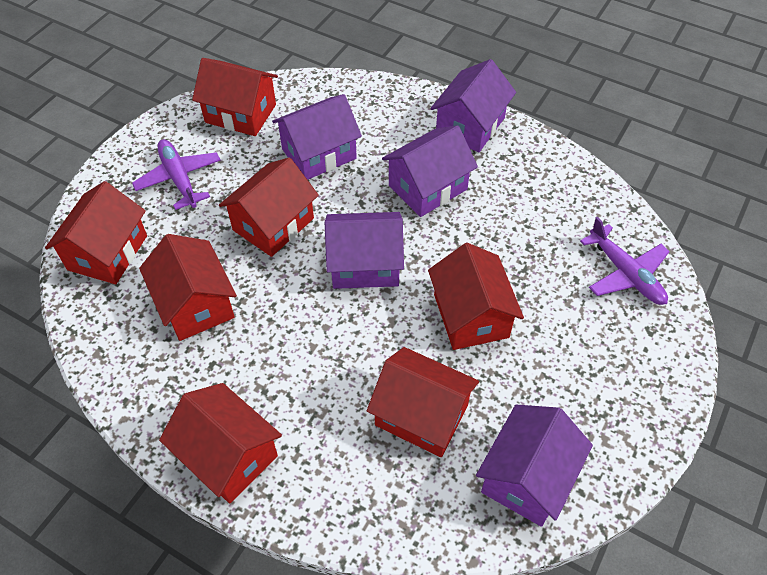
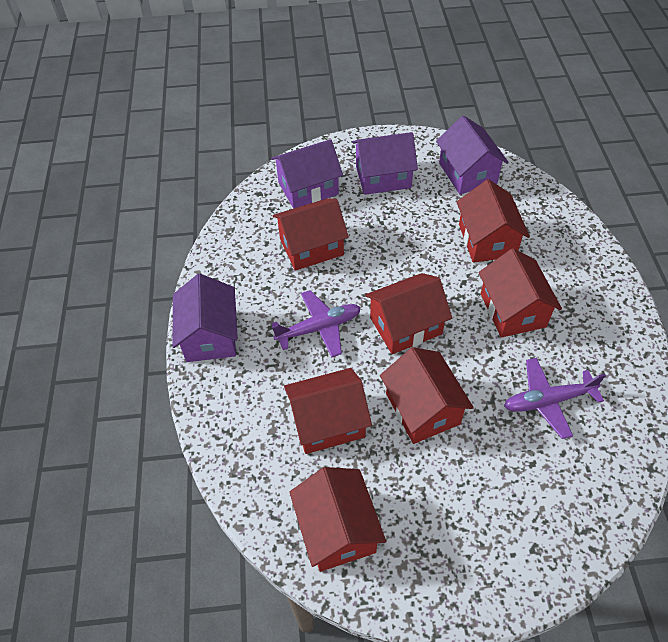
purple house: 5 -> 4

